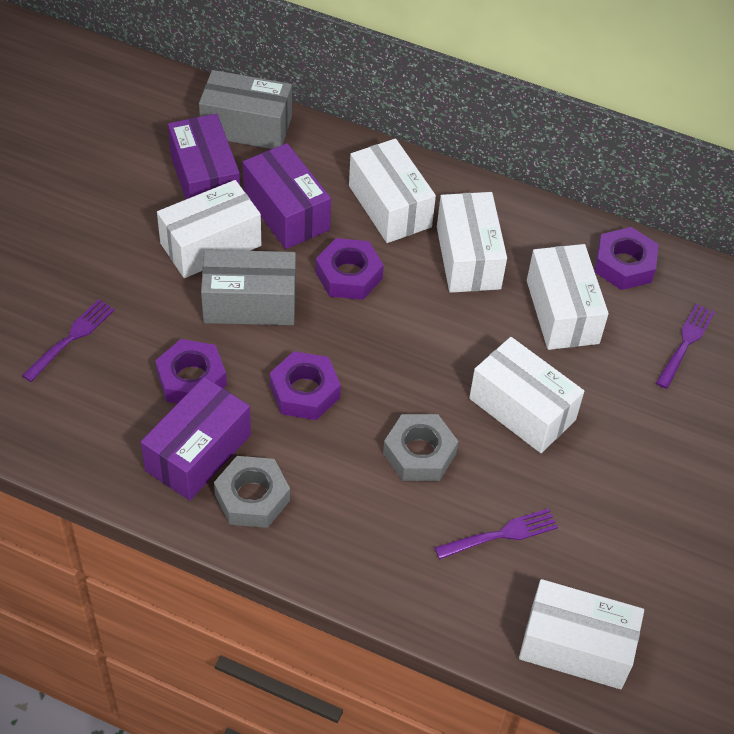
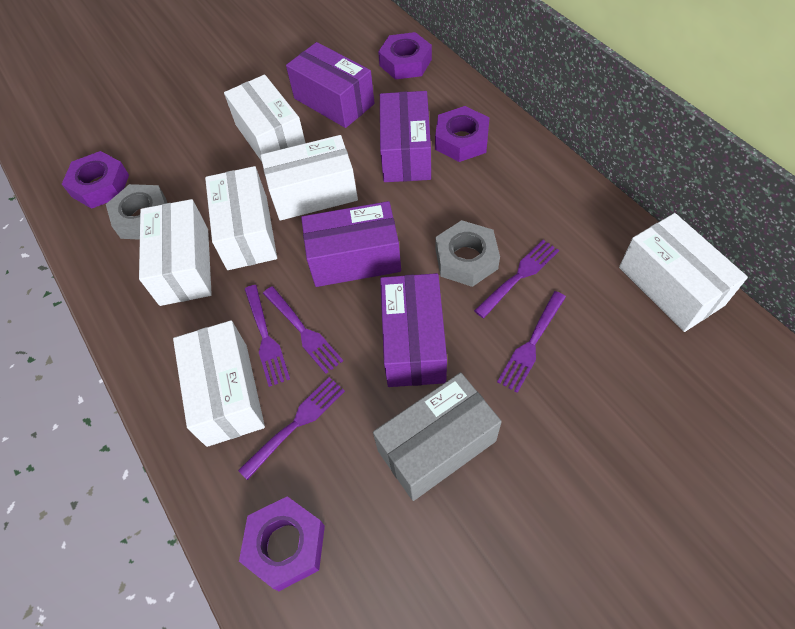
grey box: 2 -> 1
purple box: 3 -> 4
purple fork: 3 -> 5

